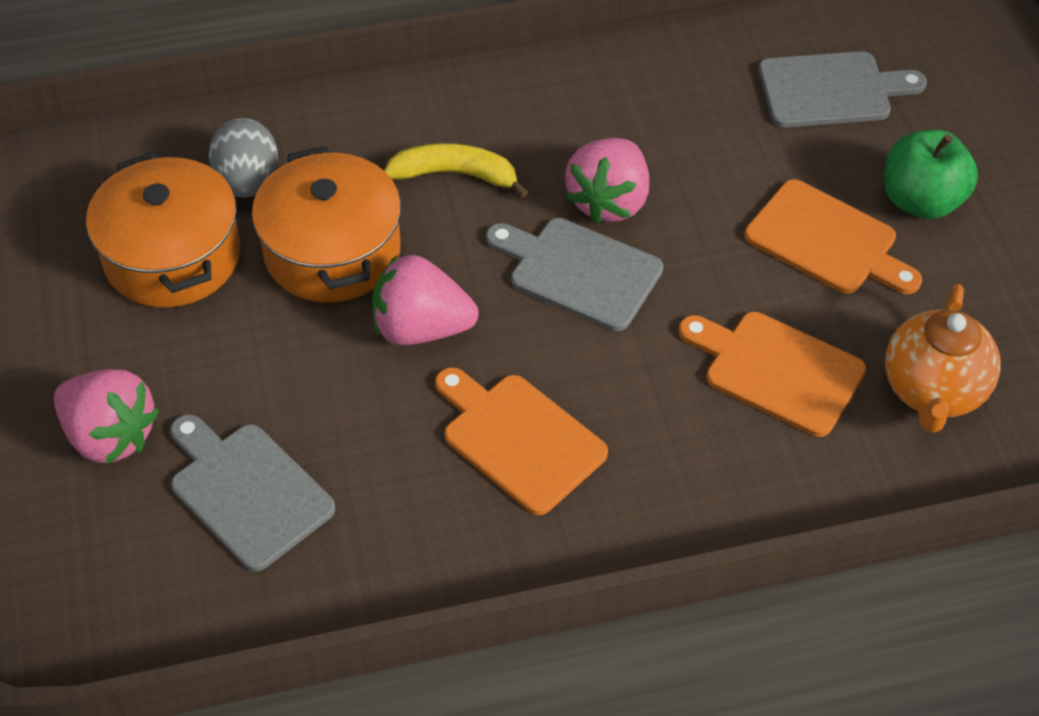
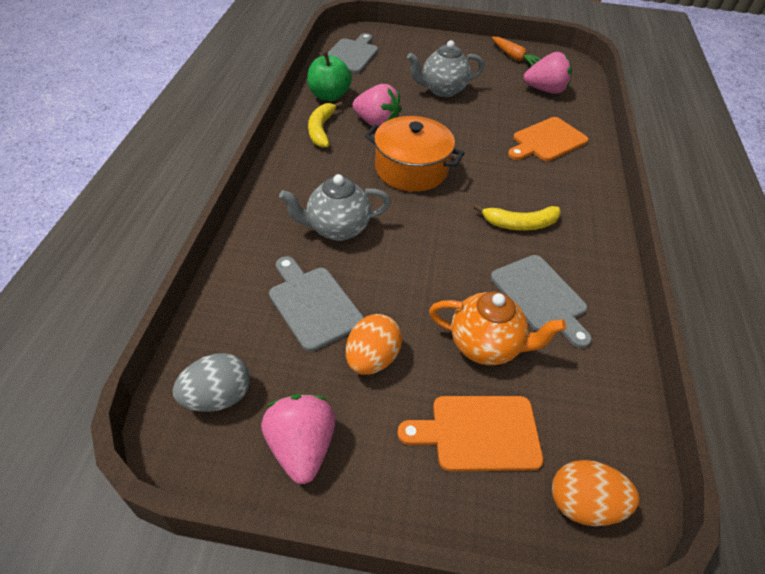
grey teapot: 0 -> 2
orange carrot: 0 -> 1
orange cutting board: 3 -> 2
orange egg: 0 -> 2
orange pot: 2 -> 1
yellow banana: 1 -> 2

